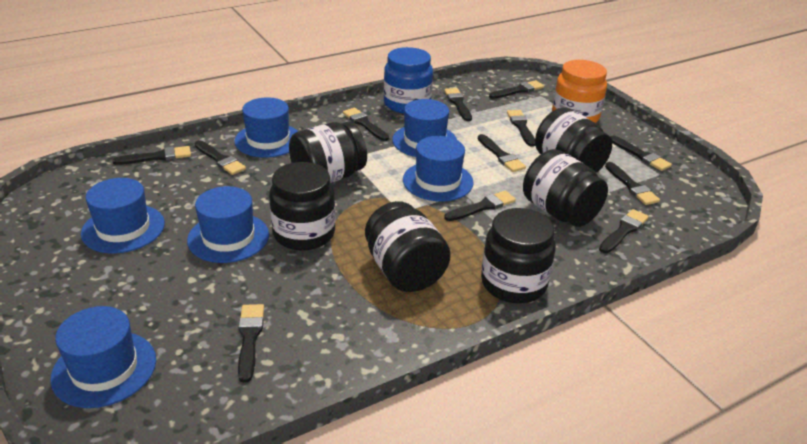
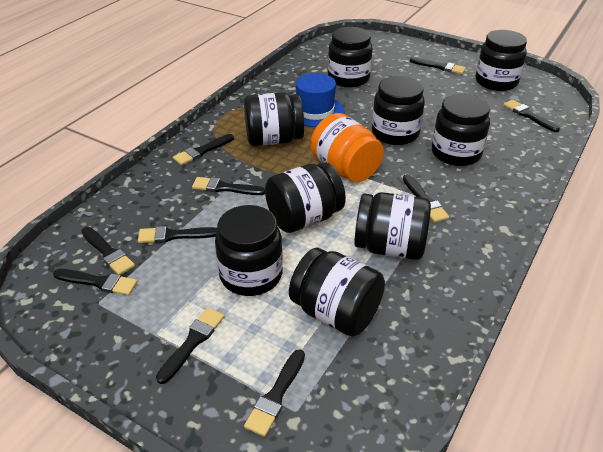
black brush: 12 -> 10
black jar: 6 -> 9
blue hat: 6 -> 1
blue jar: 1 -> 0

